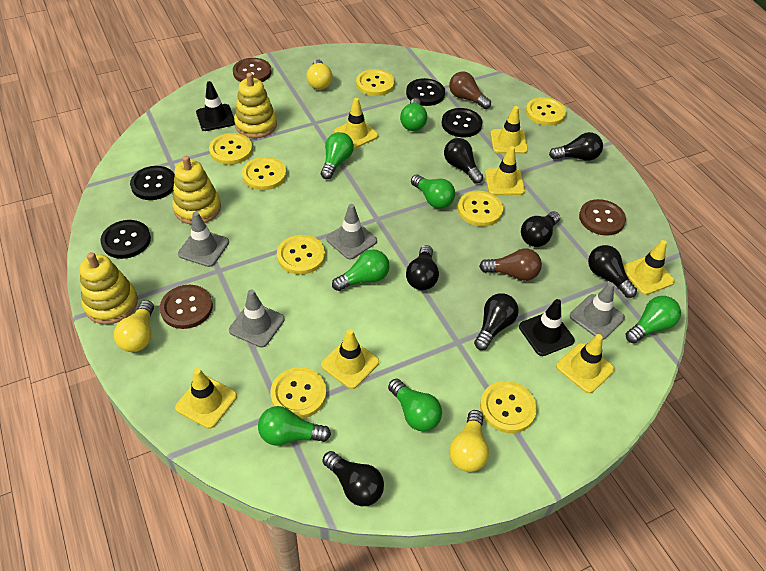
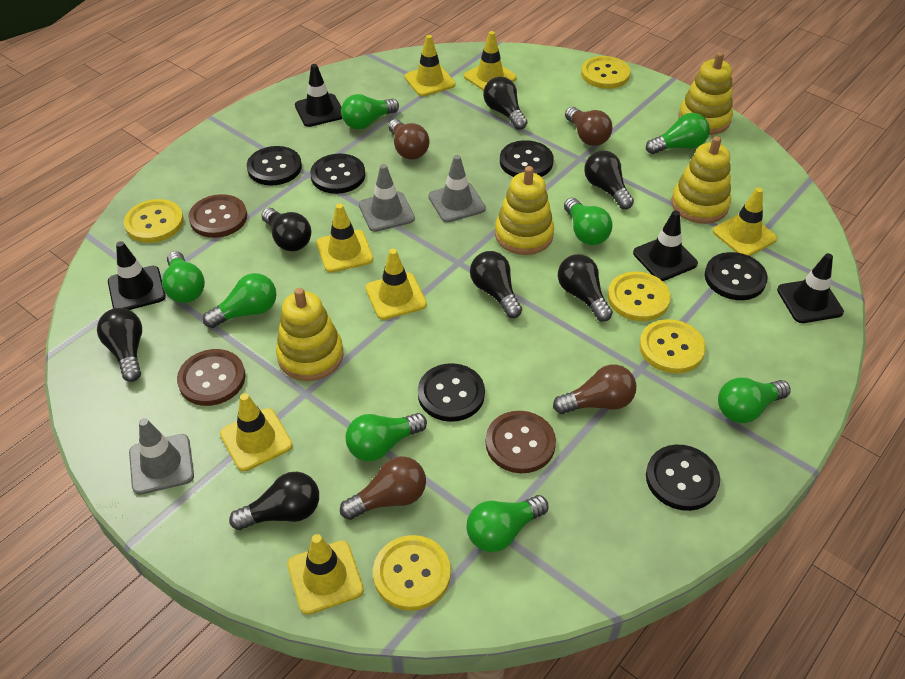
black button: 4 -> 6
black traffic cone: 2 -> 4
brown light bulb: 2 -> 4
green light bulb: 7 -> 8
grey traffic cone: 4 -> 3
yellow button: 8 -> 5
yellow light bulb: 3 -> 0
yellow stacking toy: 3 -> 4

